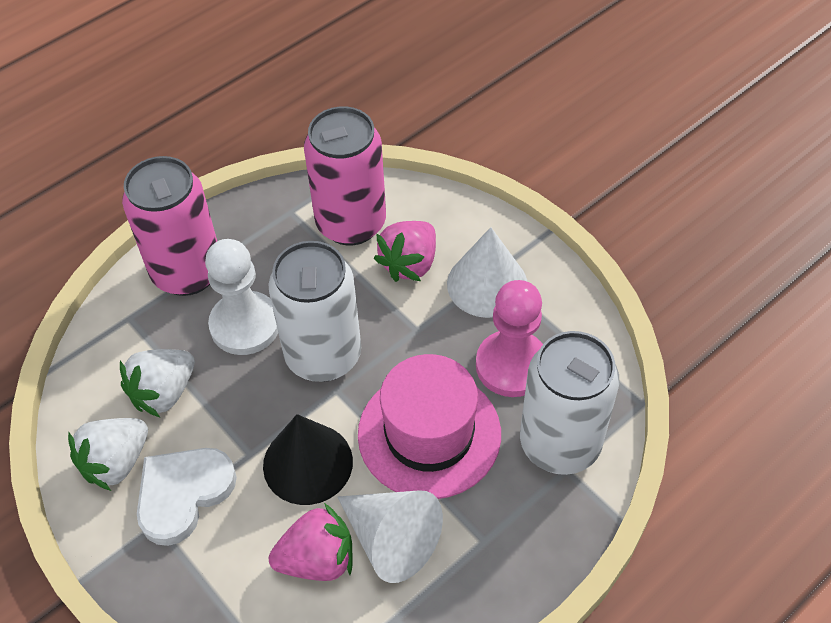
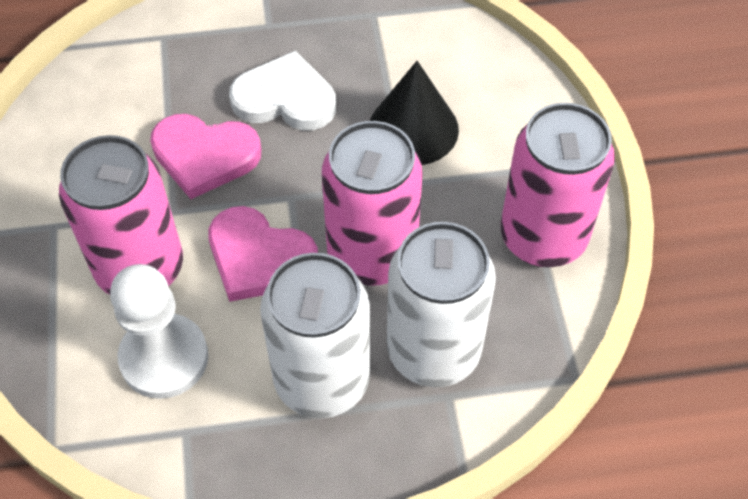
pink can: 2 -> 3
pink hat: 1 -> 0
pink heart: 0 -> 2
pink pawn: 1 -> 0
pink strawberry: 2 -> 0
white cone: 2 -> 0
white strawberry: 2 -> 0

